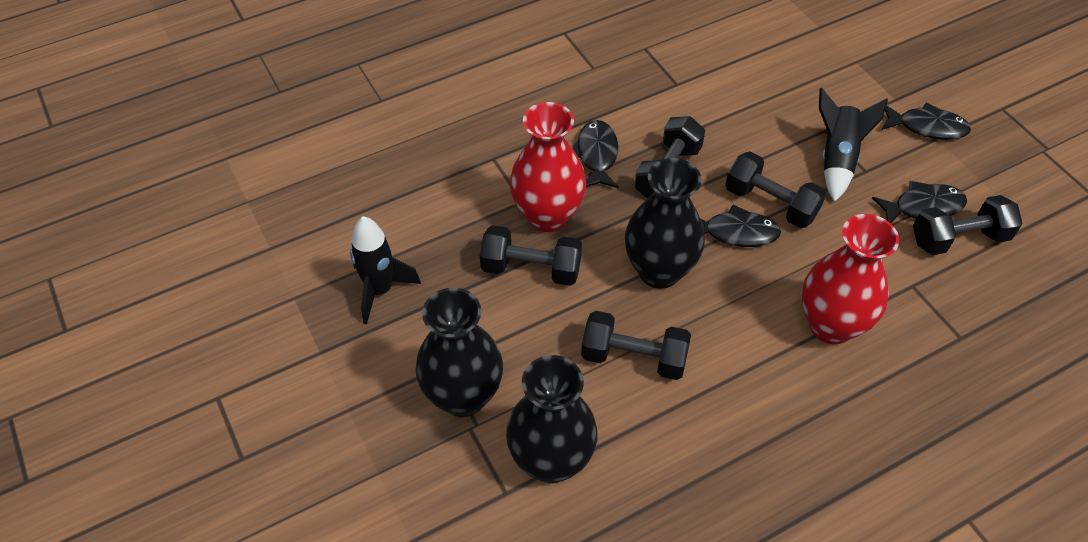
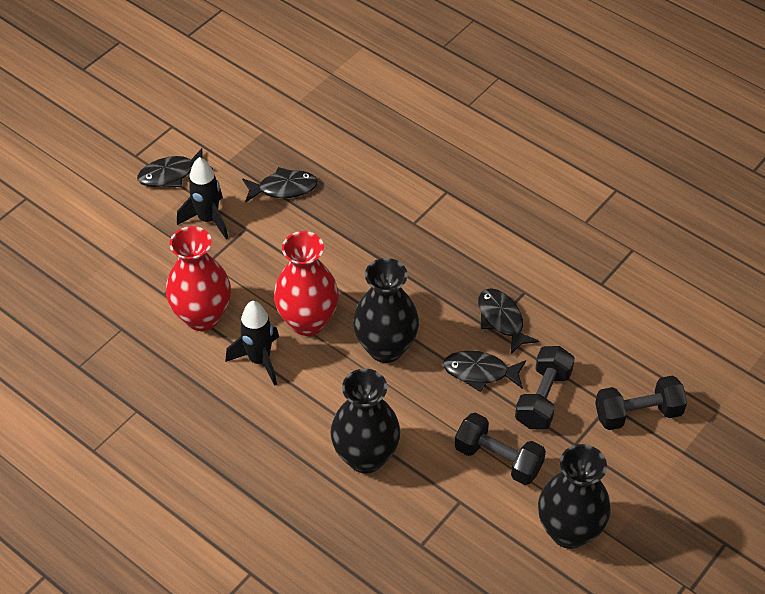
black dumbbell: 5 -> 3

